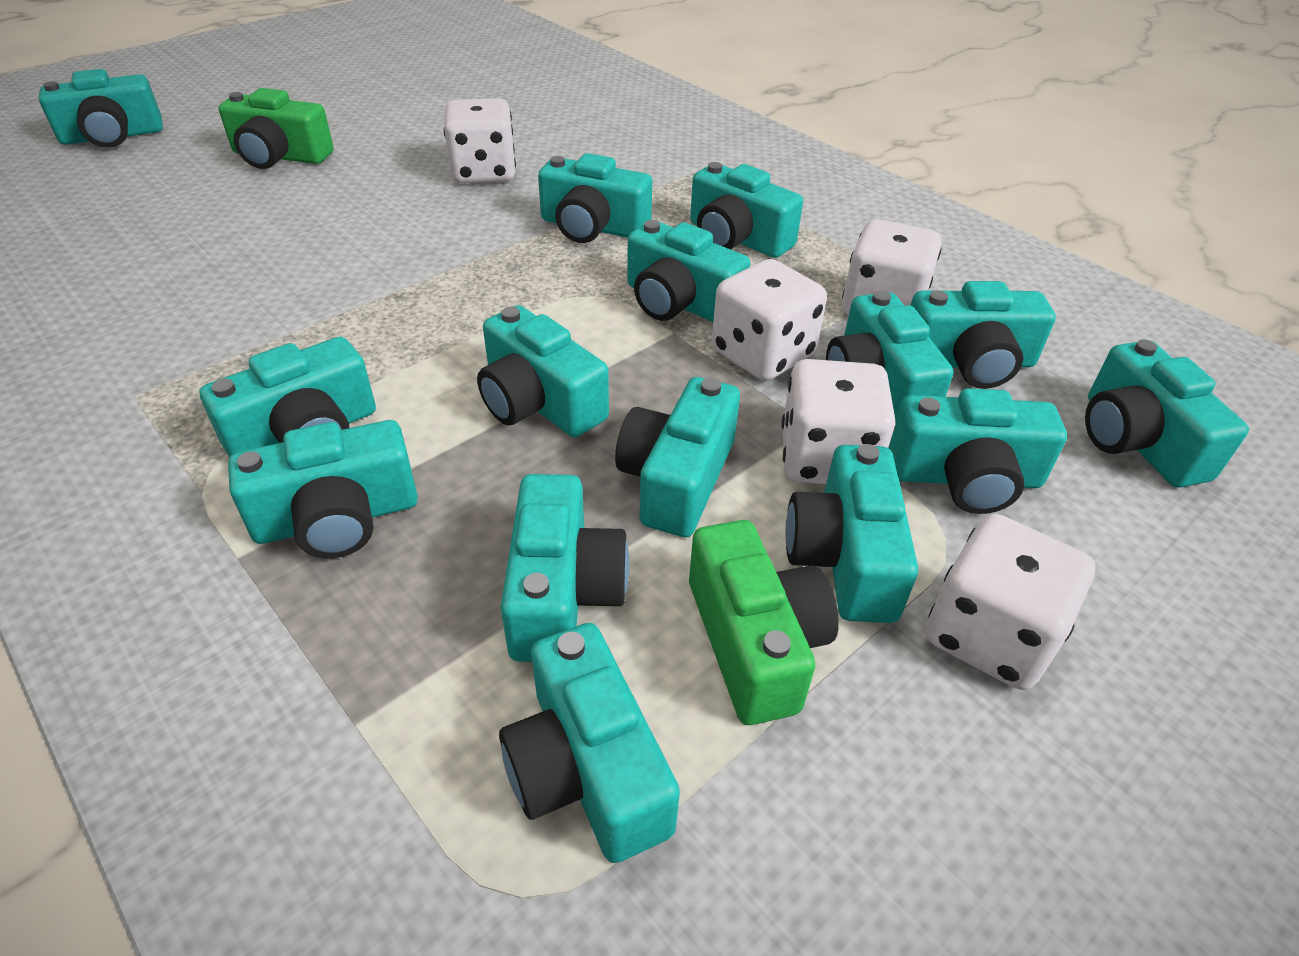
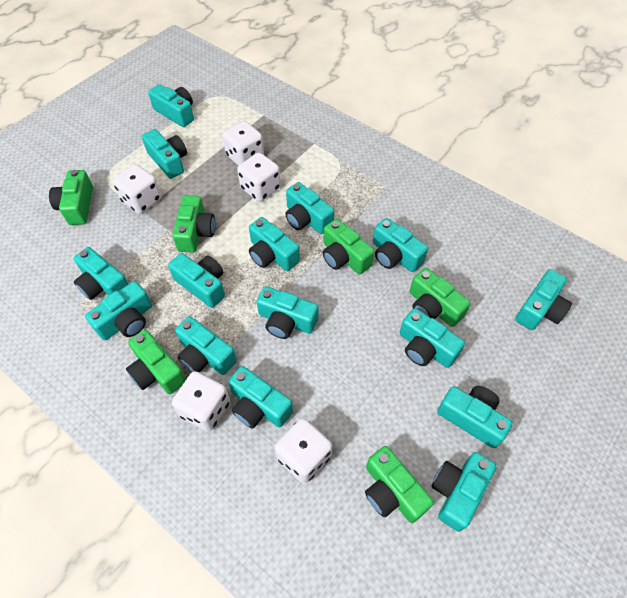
green camera: 2 -> 6

